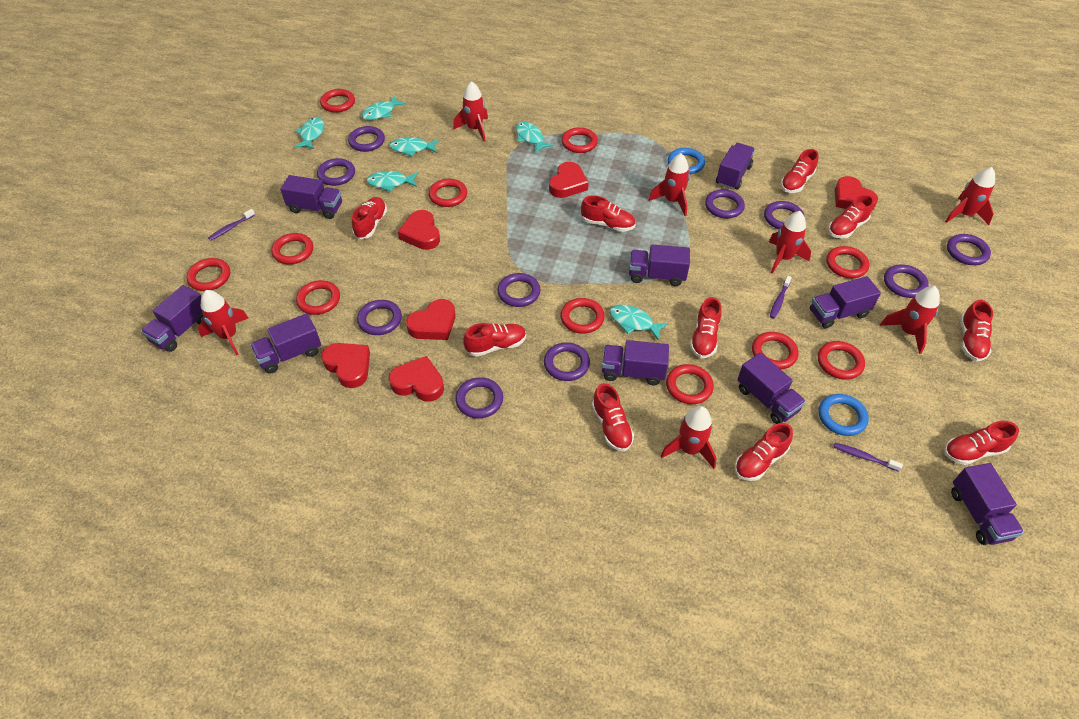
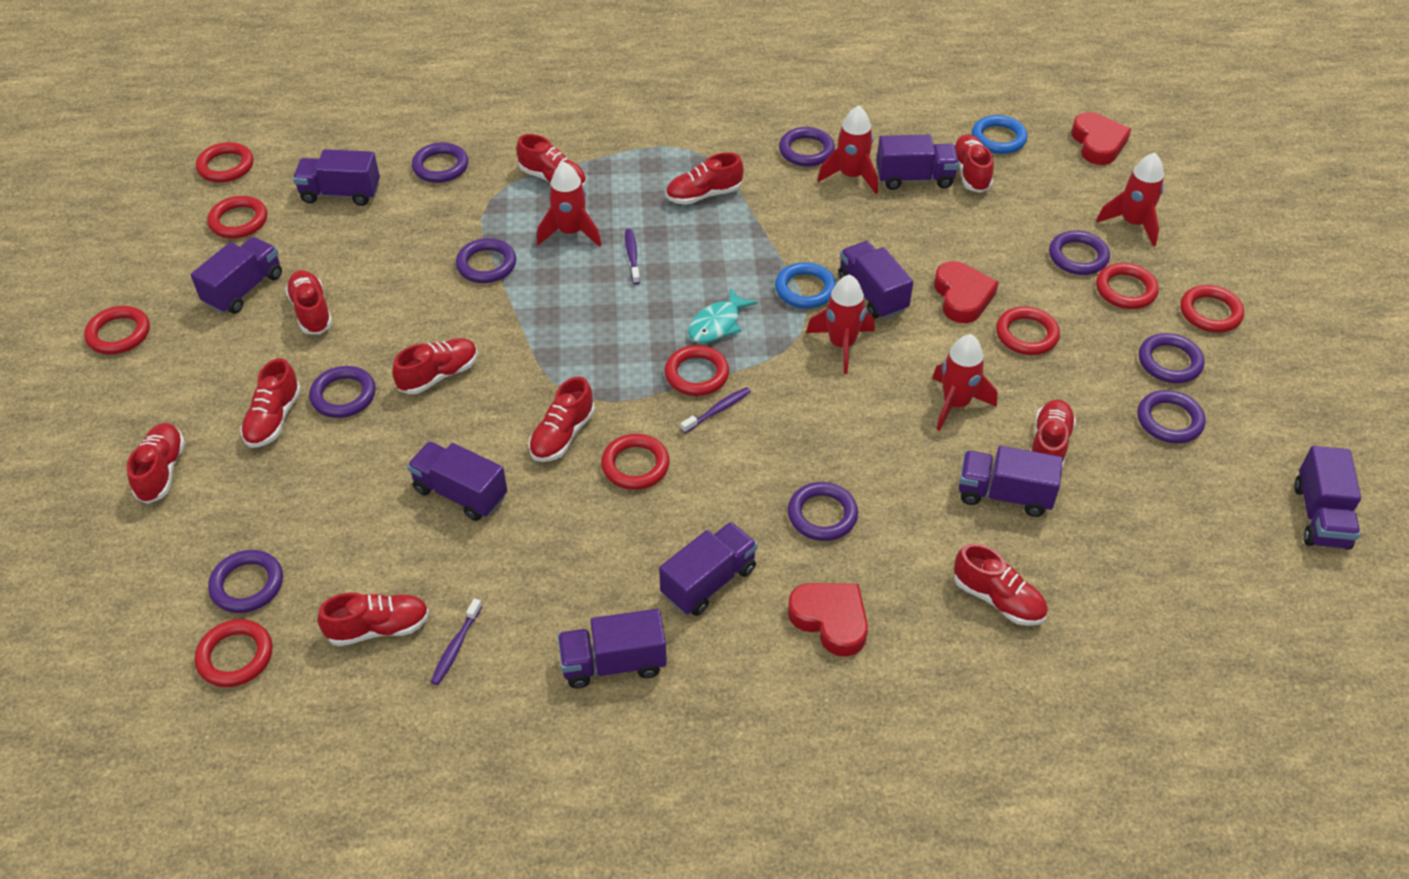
purple ring: 10 -> 9
red heart: 6 -> 3
red ring: 11 -> 9
red rocket: 7 -> 5
red shoe: 10 -> 11
turquoise fish: 6 -> 1

